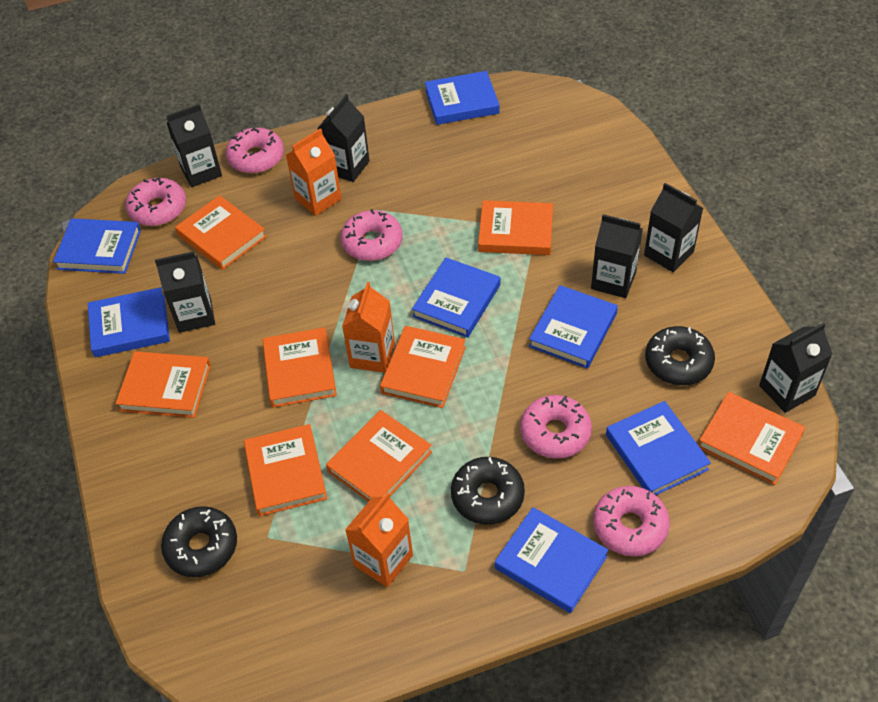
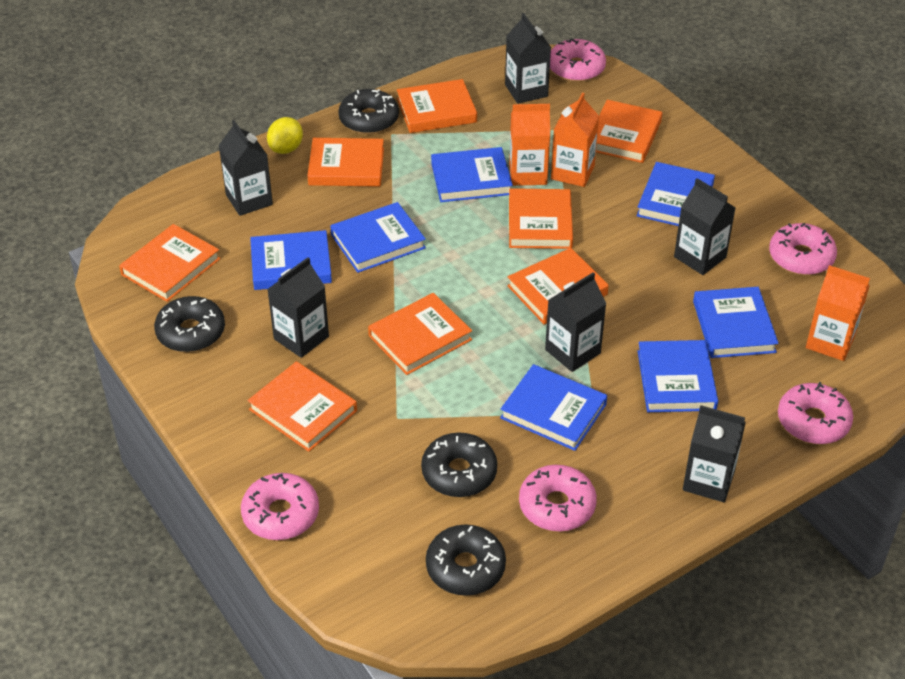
black donut: 3 -> 4
yellow lemon: 0 -> 1

